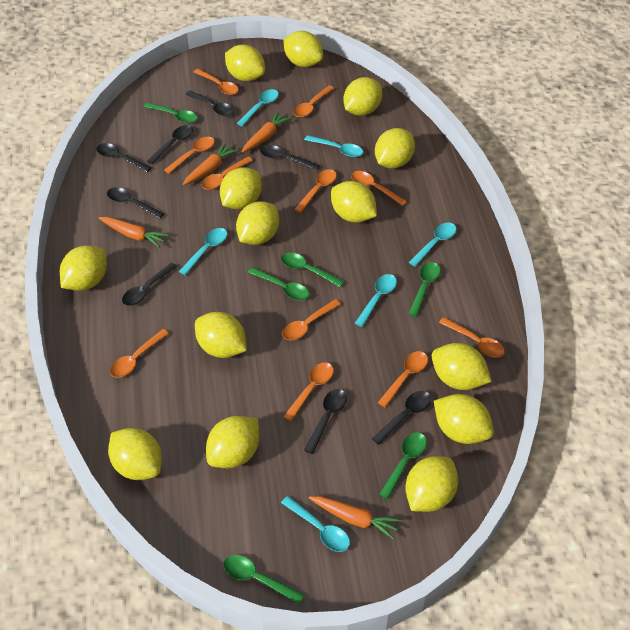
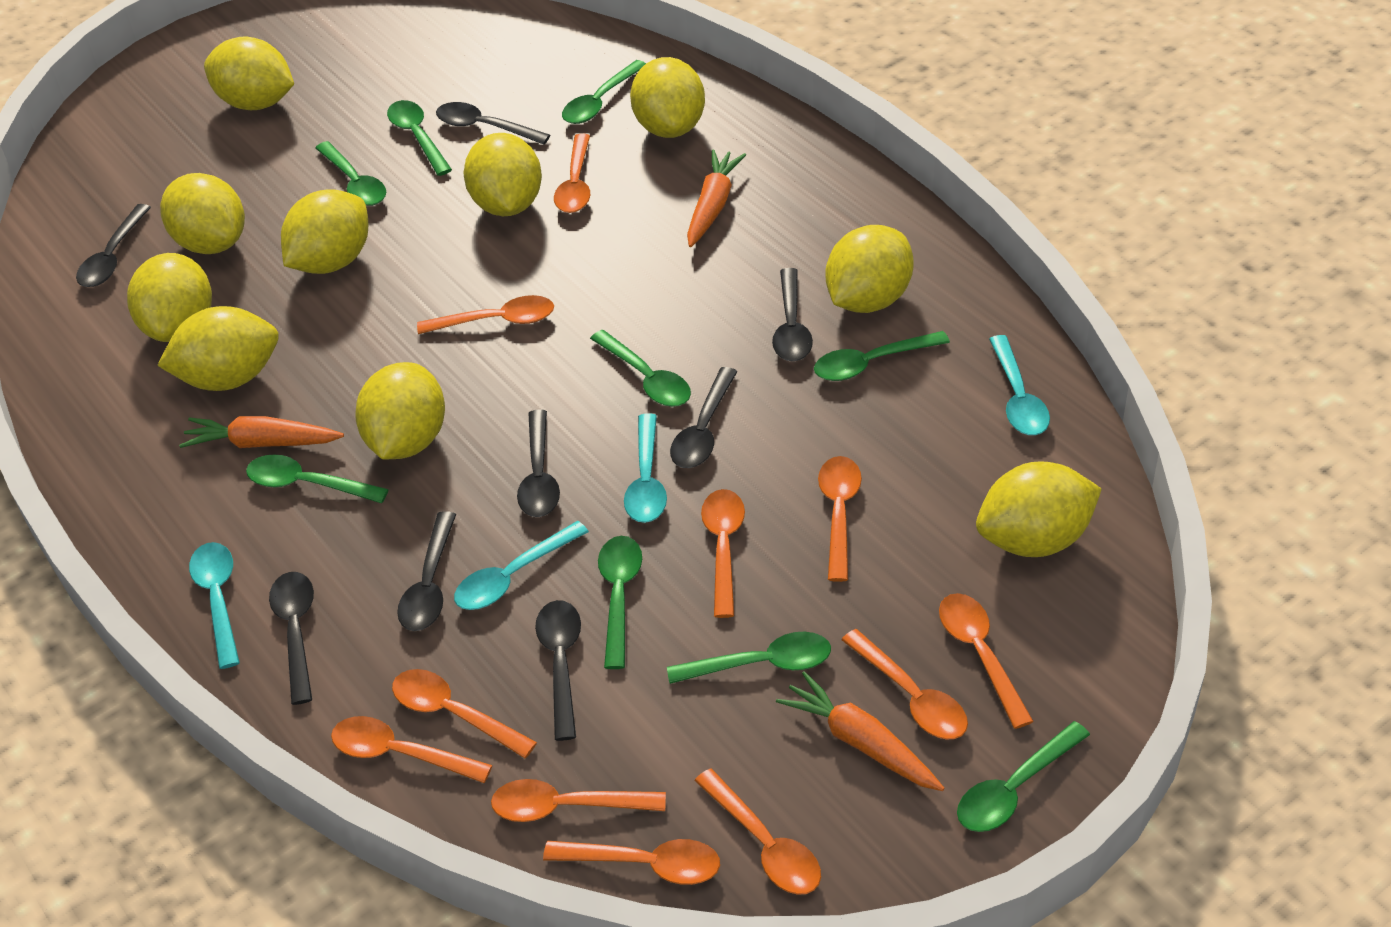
green spoon: 6 -> 9
orange carrot: 4 -> 3
turquoise spoon: 6 -> 4
yellow lemon: 14 -> 10

